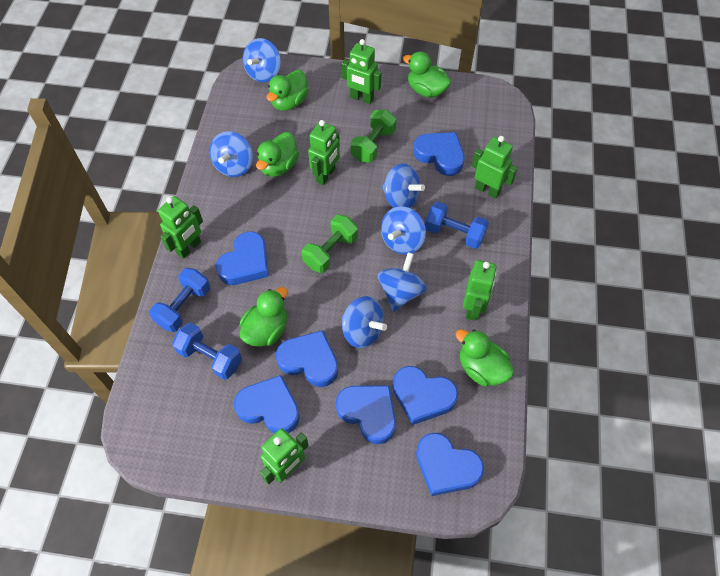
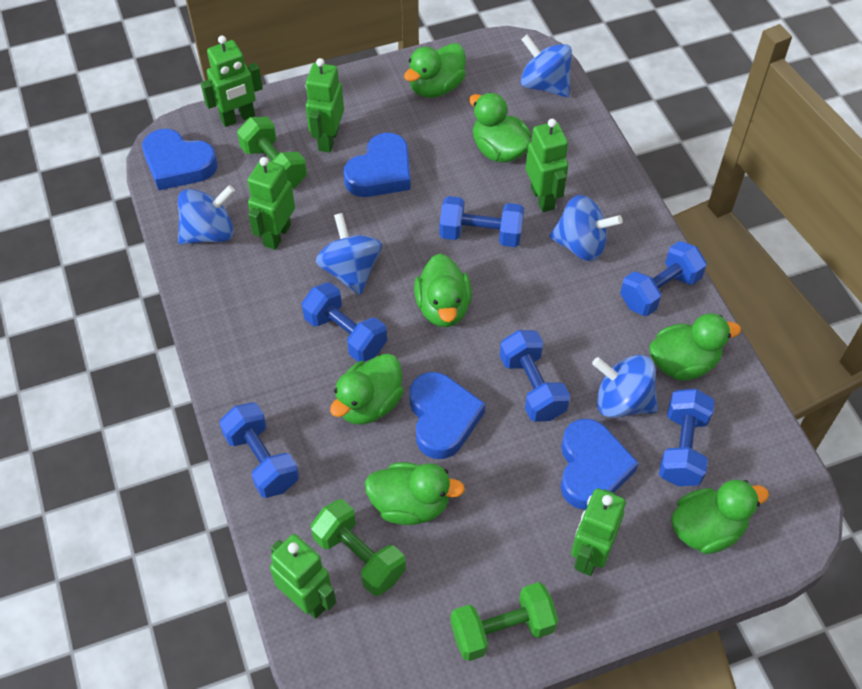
blue dumbbell: 3 -> 6
blue heart: 7 -> 4
blue spinning top: 6 -> 5
green duck: 5 -> 7
green dumbbell: 2 -> 3

